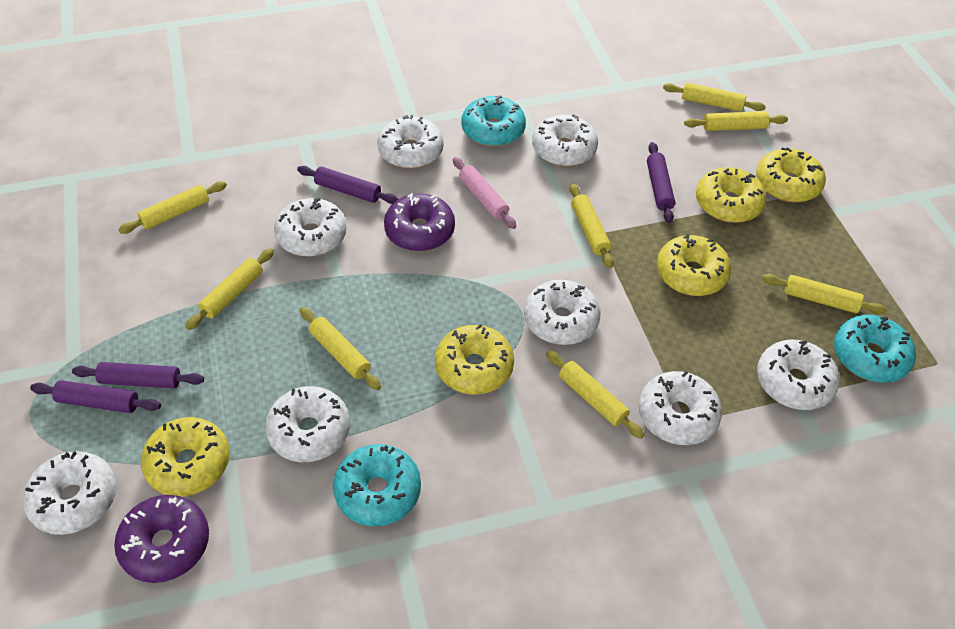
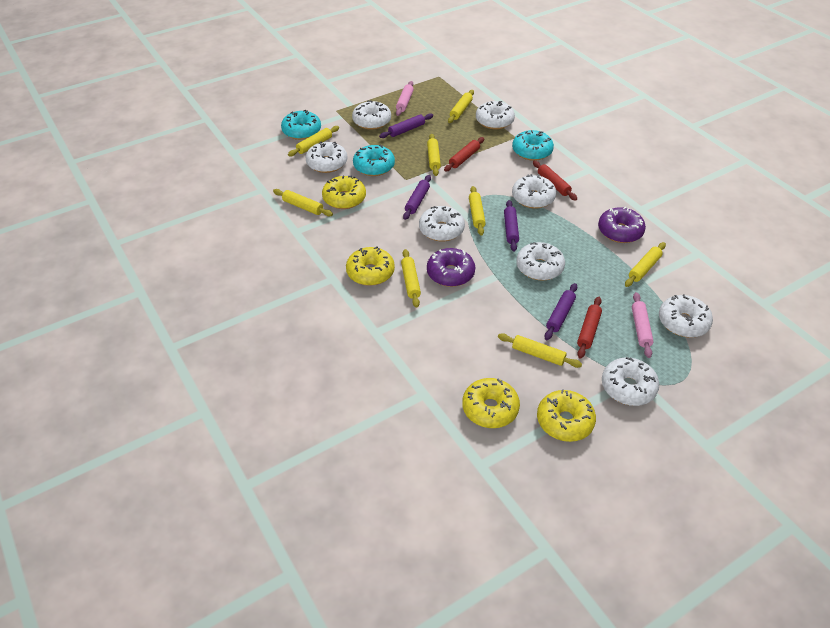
pink rolling pin: 1 -> 2
red rolling pin: 0 -> 3
yellow donut: 5 -> 4

